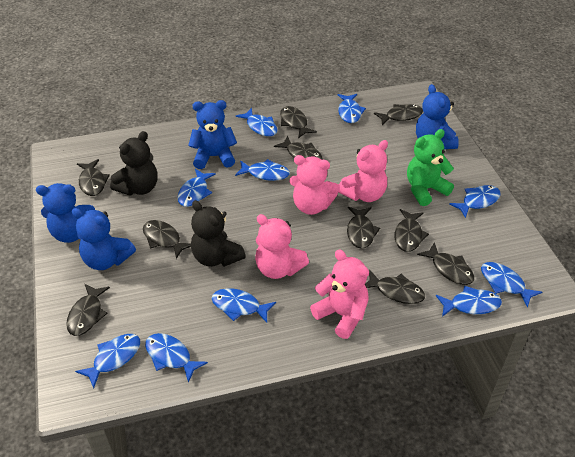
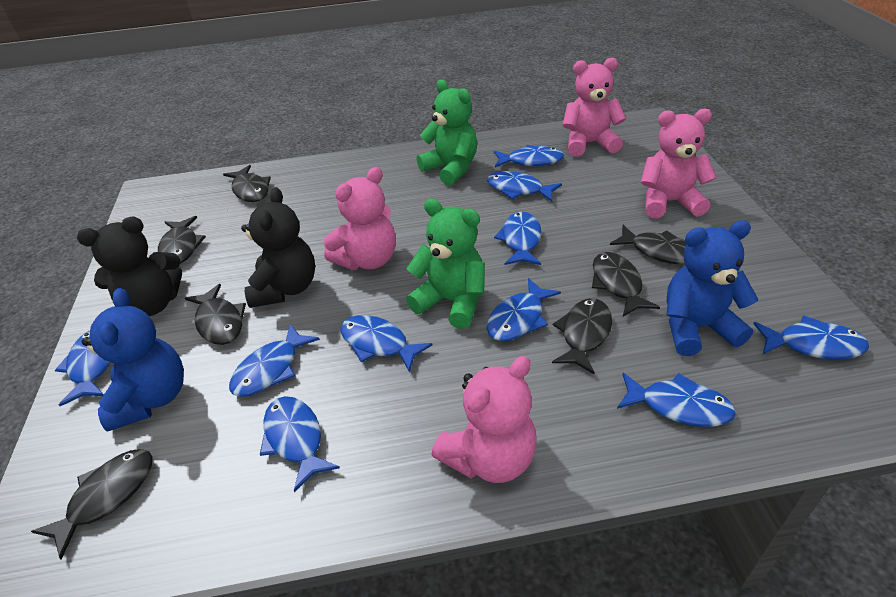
black fish: 10 -> 7
blue teddy bear: 4 -> 2
green teddy bear: 1 -> 2

